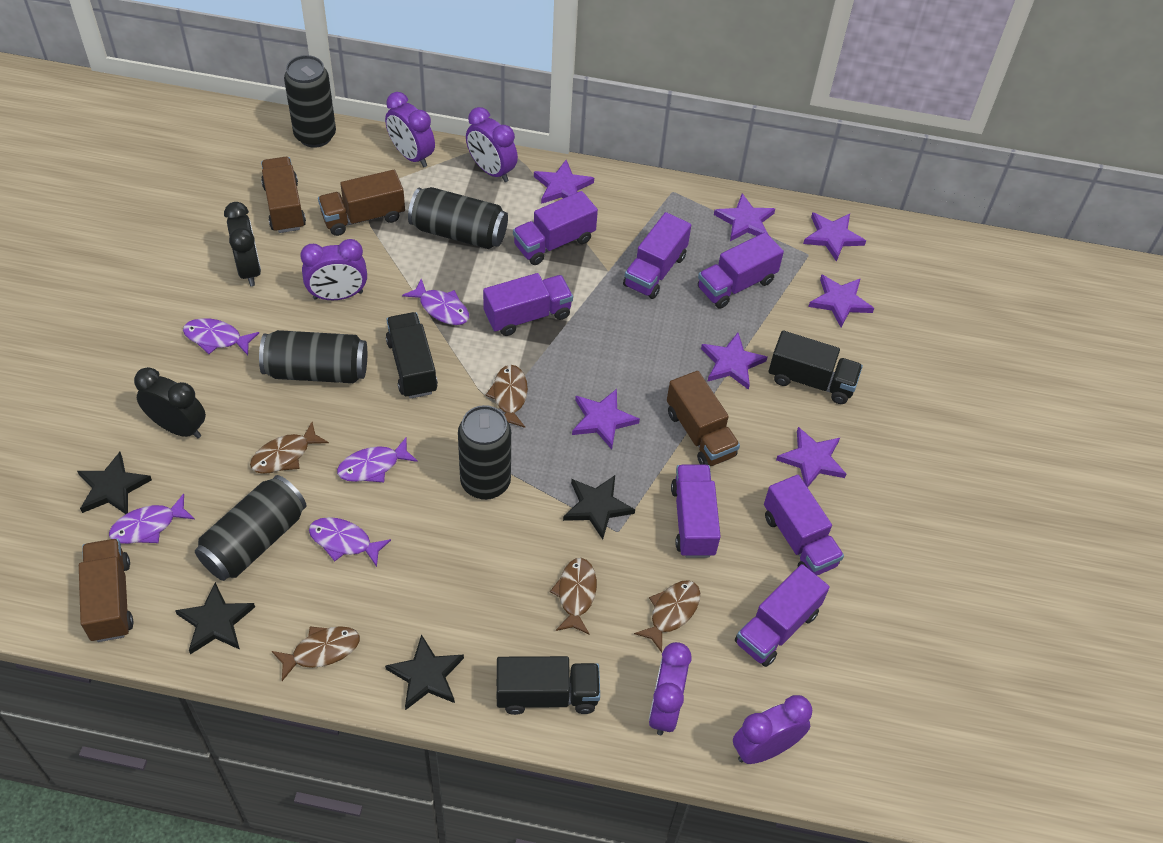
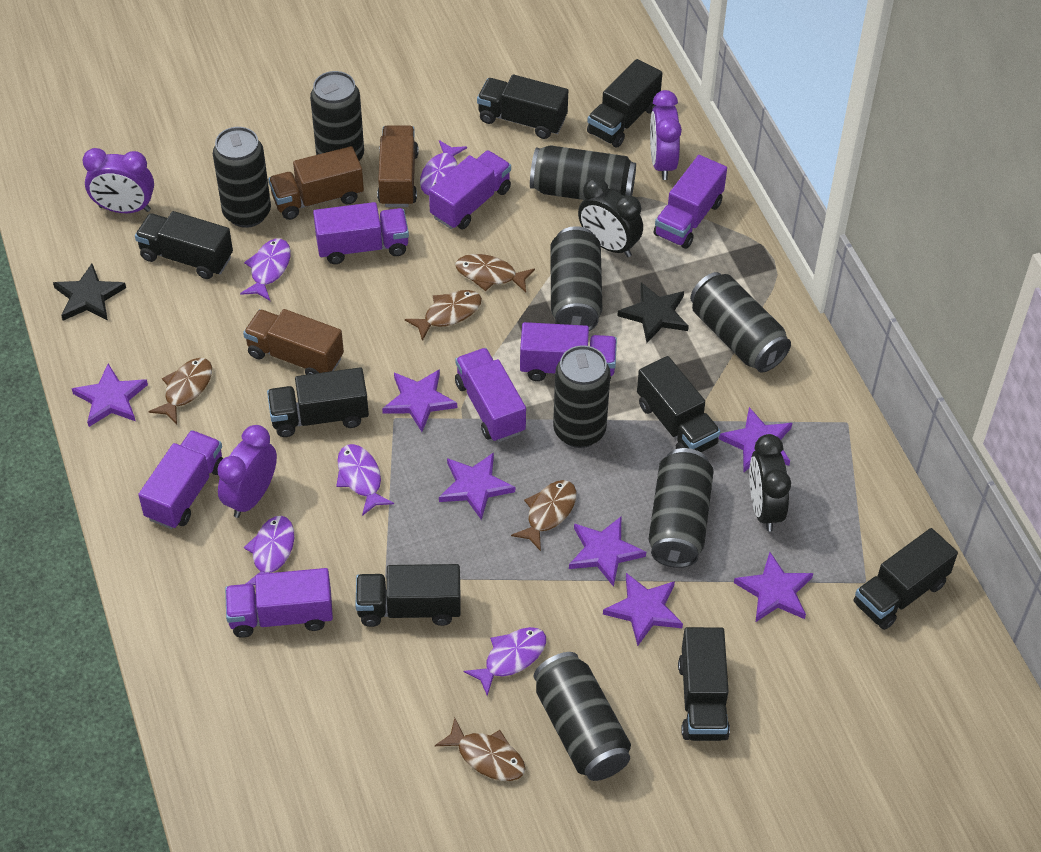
black can: 5 -> 8
black star: 4 -> 2
black truck: 3 -> 8
brown truck: 4 -> 3
purple clock: 5 -> 3

